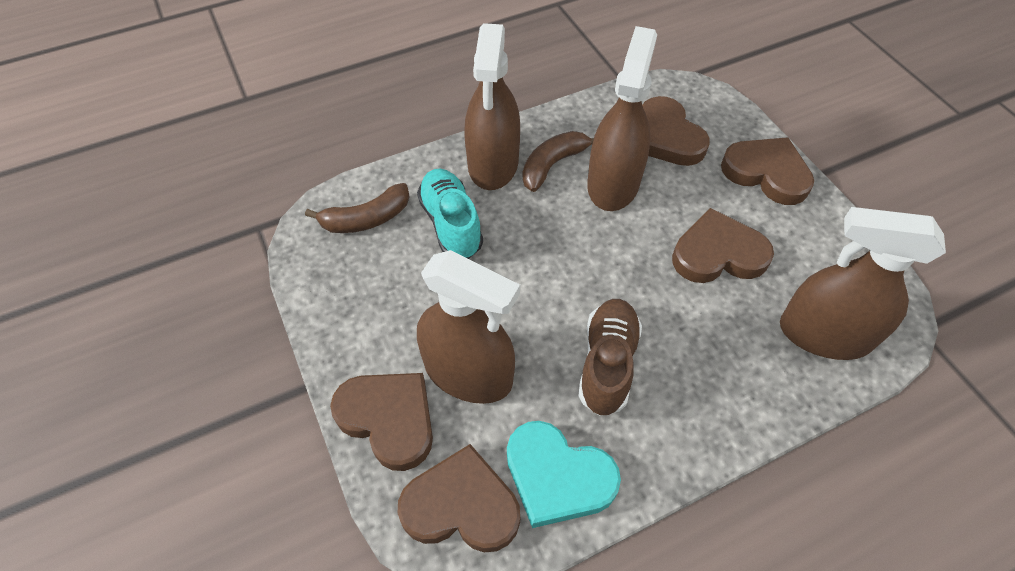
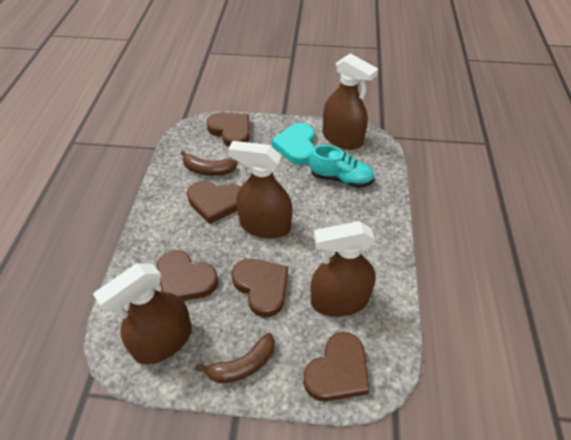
brown shoe: 1 -> 0

